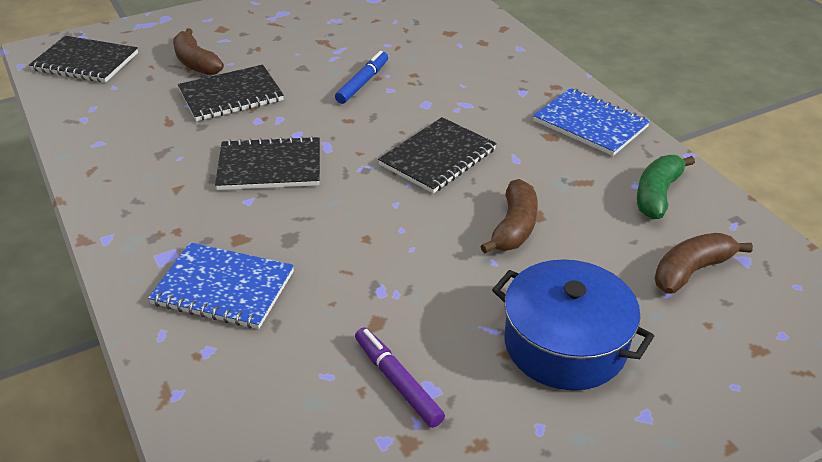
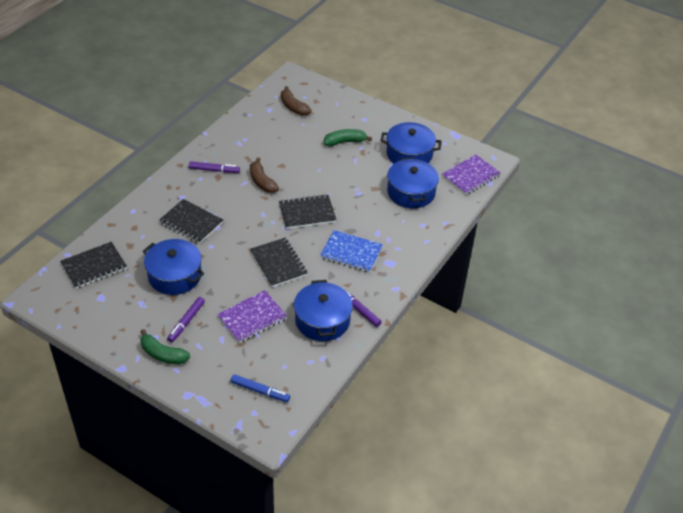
blue notebook: 2 -> 1
blue pot: 1 -> 4
brown banana: 3 -> 2
green banana: 1 -> 2
purple marker: 1 -> 3
purple notebook: 0 -> 2

